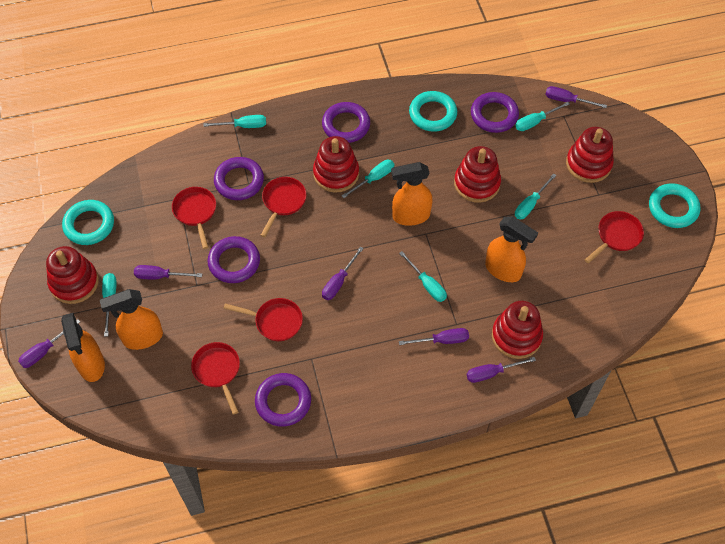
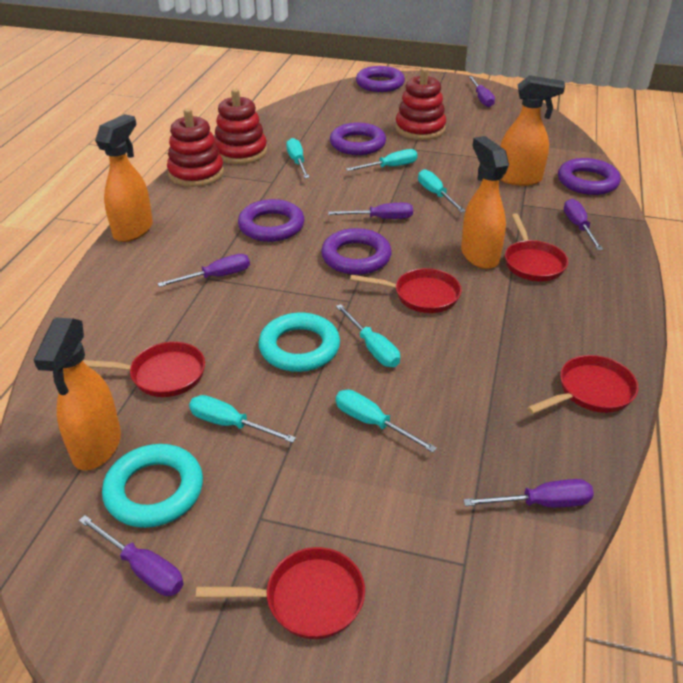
red stacking toy: 5 -> 3
turquoise ring: 3 -> 2

